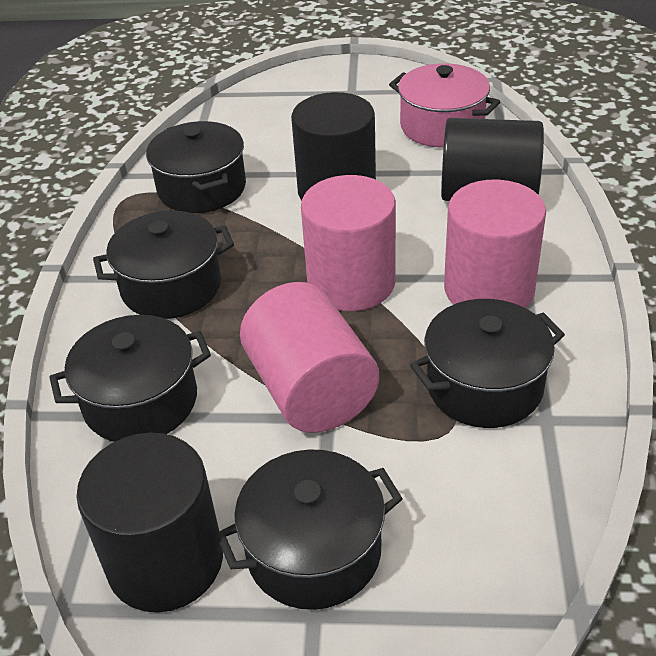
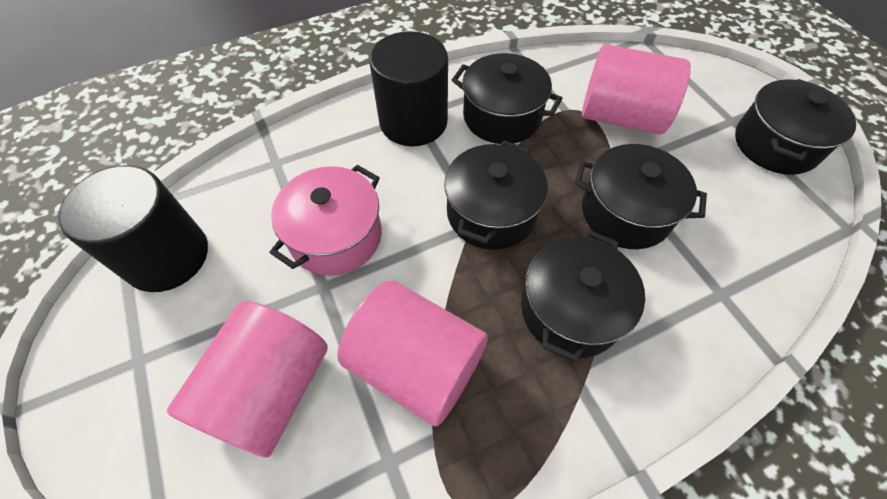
black cylinder: 3 -> 2

